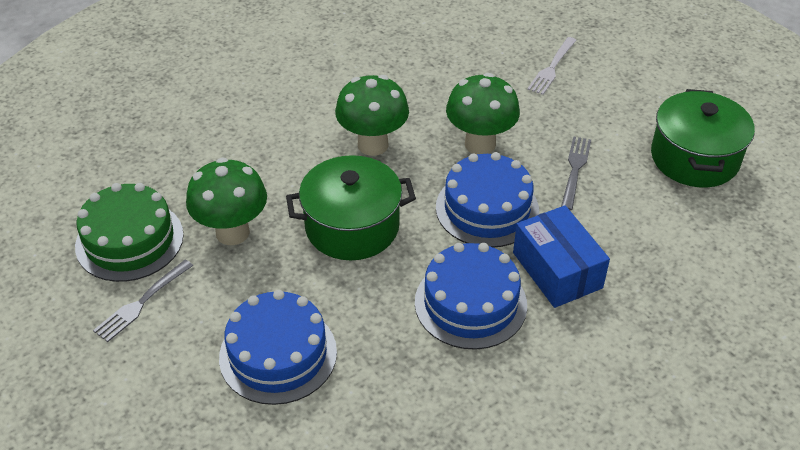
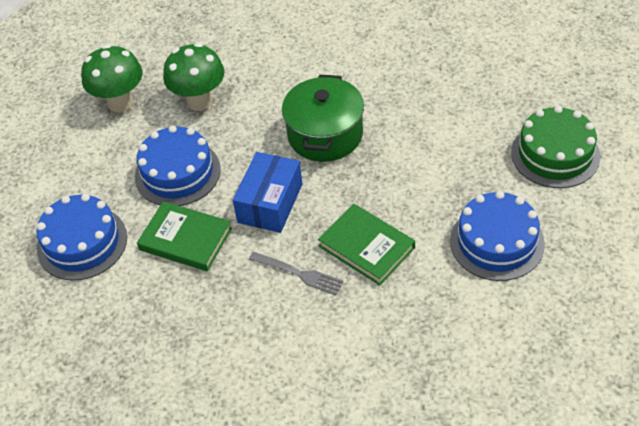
green book: 0 -> 2
green mushroom: 3 -> 2
green pot: 2 -> 1
grey fork: 2 -> 1
white fork: 1 -> 0

